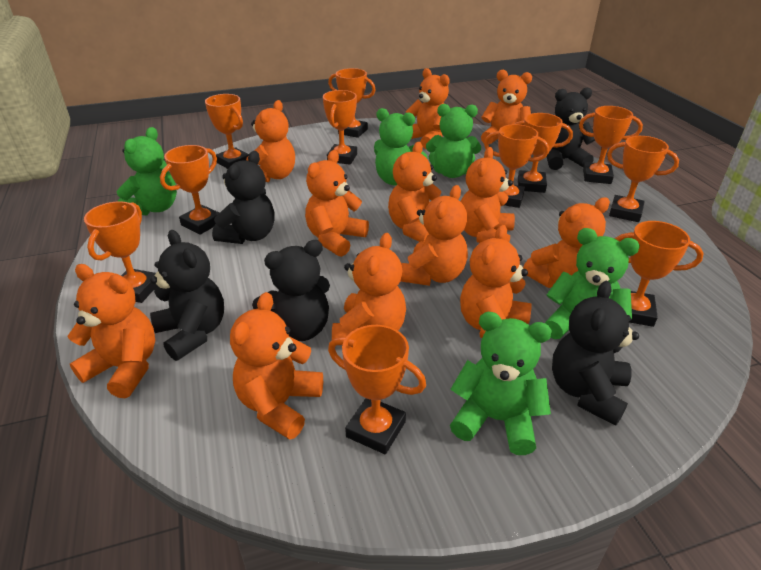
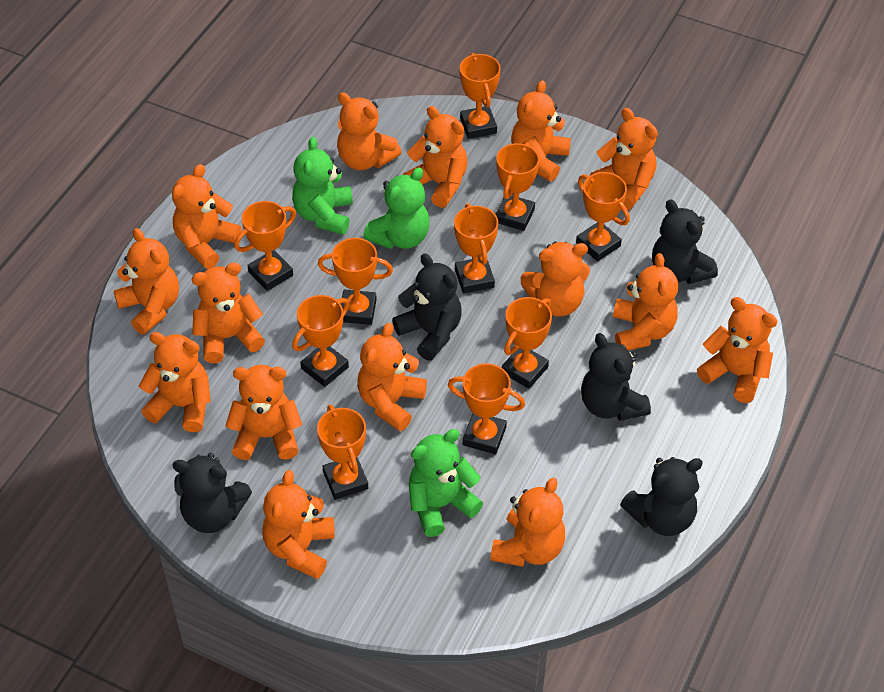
green teddy bear: 5 -> 3
orange teddy bear: 12 -> 15
orange trophy: 11 -> 10

